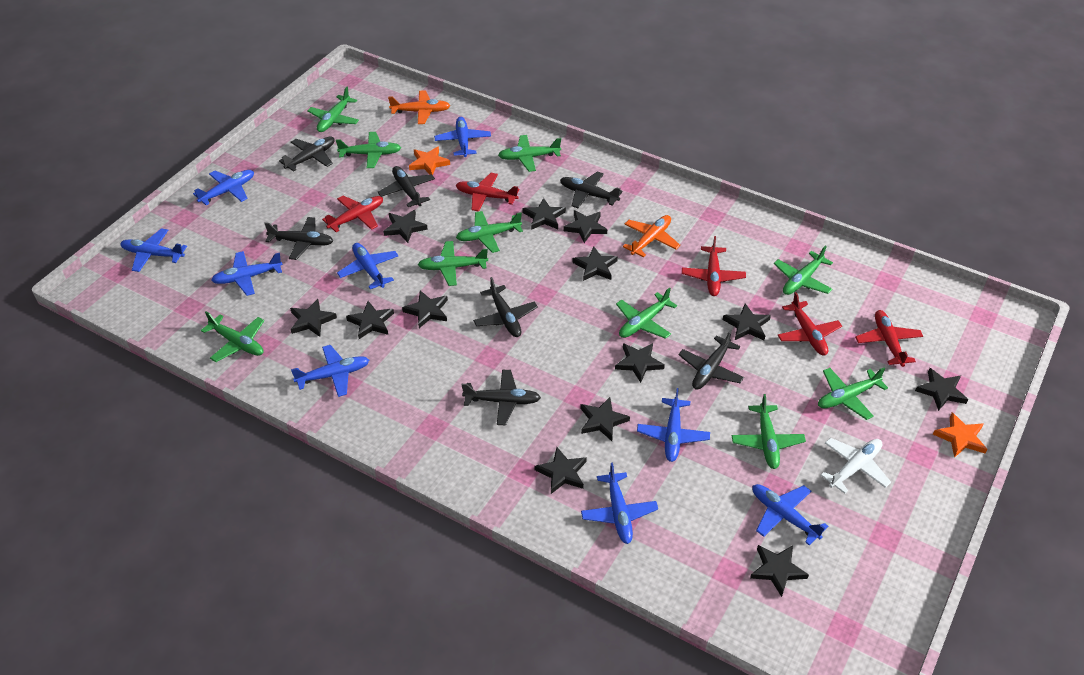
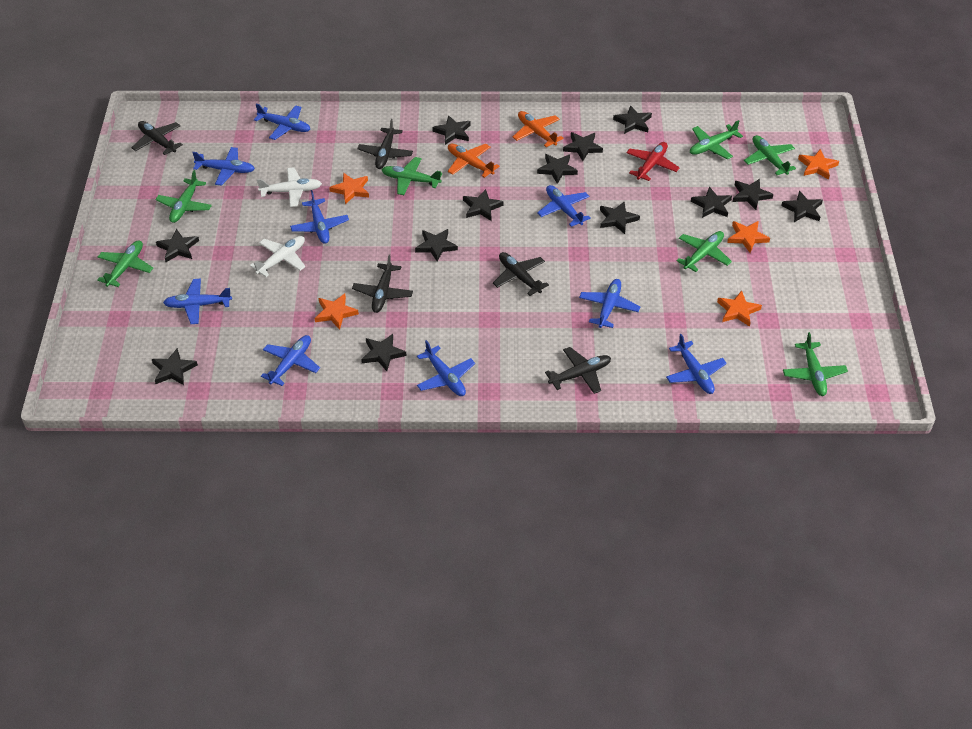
black plane: 7 -> 5
green plane: 10 -> 7
orange star: 2 -> 5
red plane: 5 -> 1
white plane: 1 -> 2

